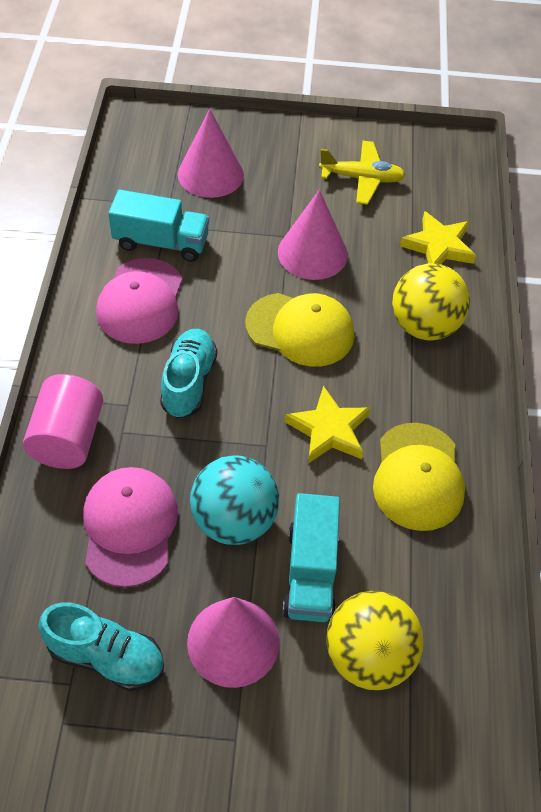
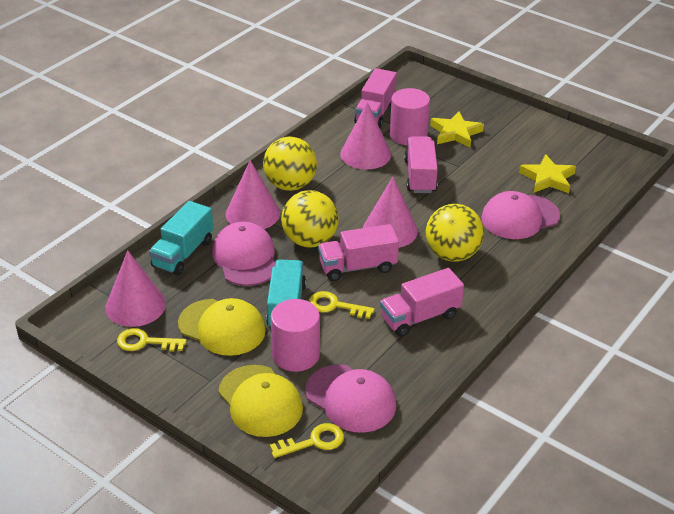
pink cap: 2 -> 3
pink cone: 3 -> 4
pink cylinder: 1 -> 2
pink truck: 0 -> 4
turquoise ball: 1 -> 0
turquoise shoe: 2 -> 0
yellow ball: 2 -> 3
yellow key: 0 -> 3
yellow plane: 1 -> 0

